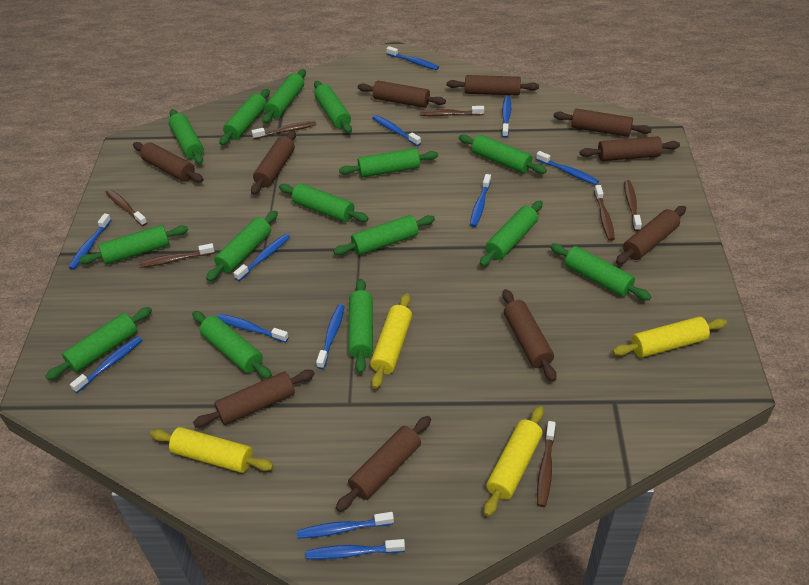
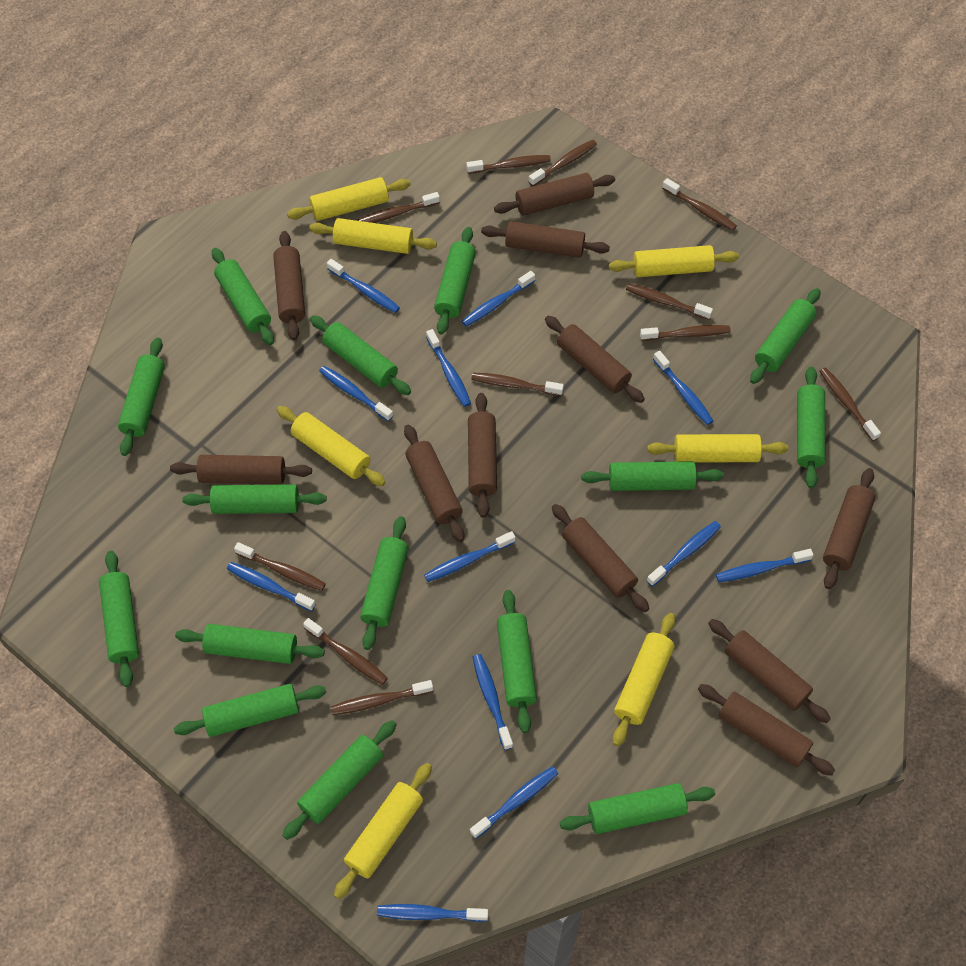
brown rolling pin: 10 -> 11
brown toothbrush: 7 -> 11
yellow rolling pin: 4 -> 7

